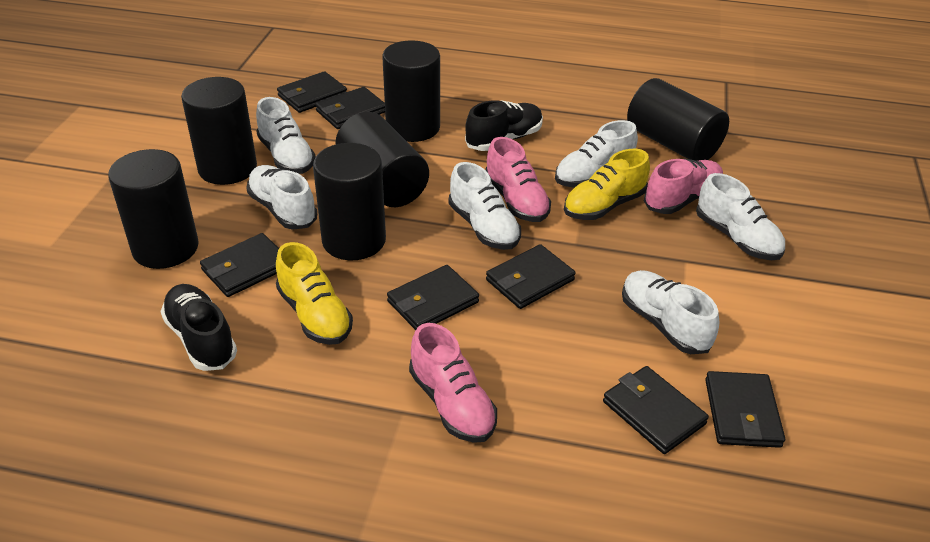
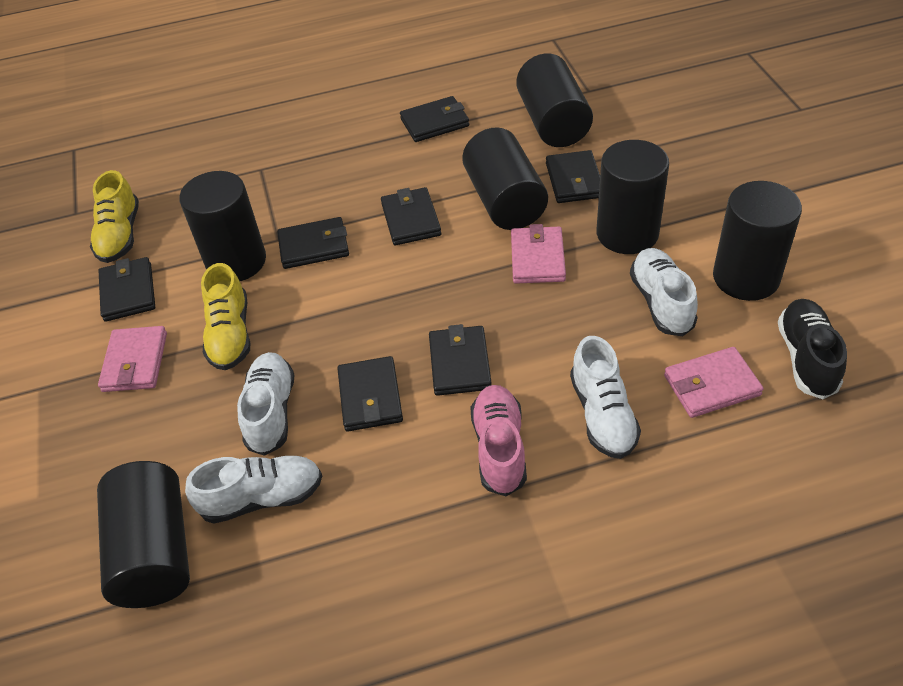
black shoe: 2 -> 1
pink shoe: 3 -> 1
pink wallet: 0 -> 3
white shoe: 6 -> 4

